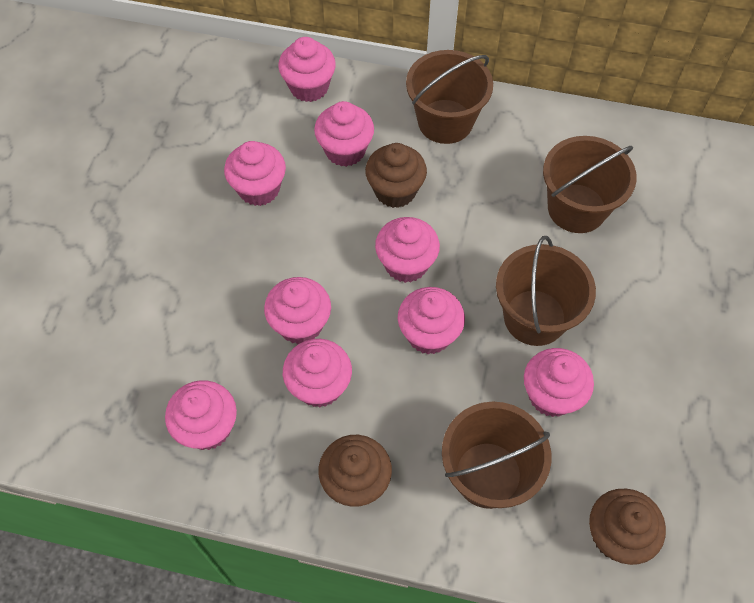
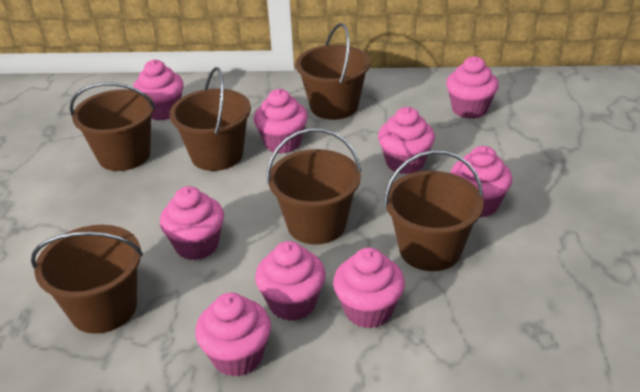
brown bucket: 4 -> 6
brown cupcake: 3 -> 0

